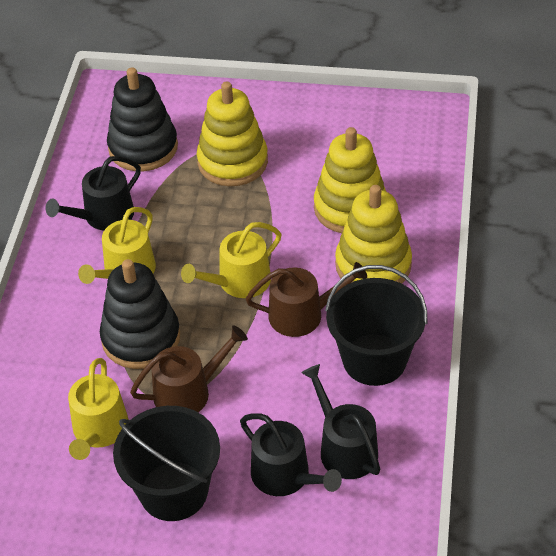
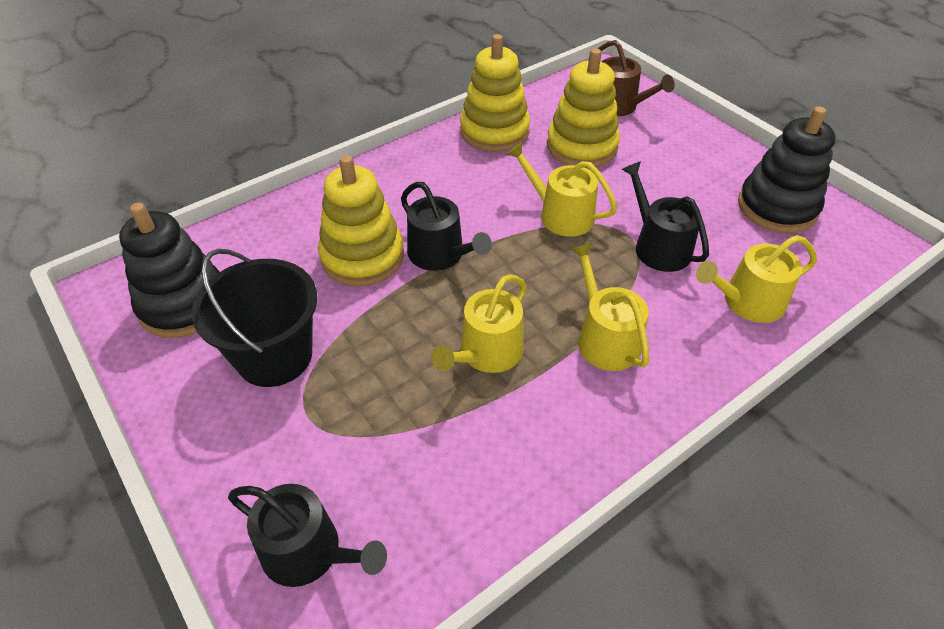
black bucket: 2 -> 1
brown watering can: 2 -> 1
yellow watering can: 3 -> 4

